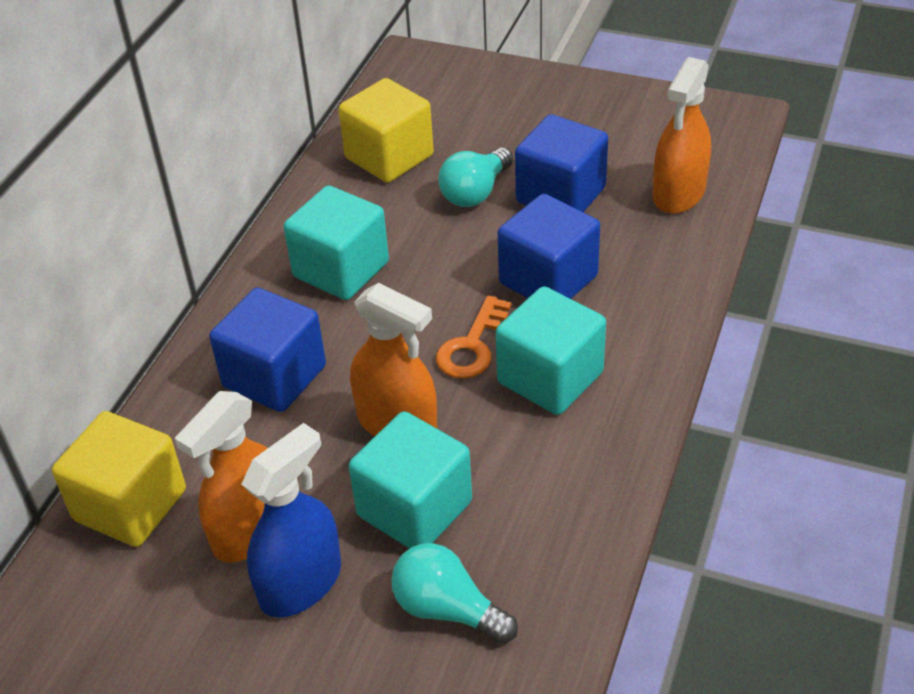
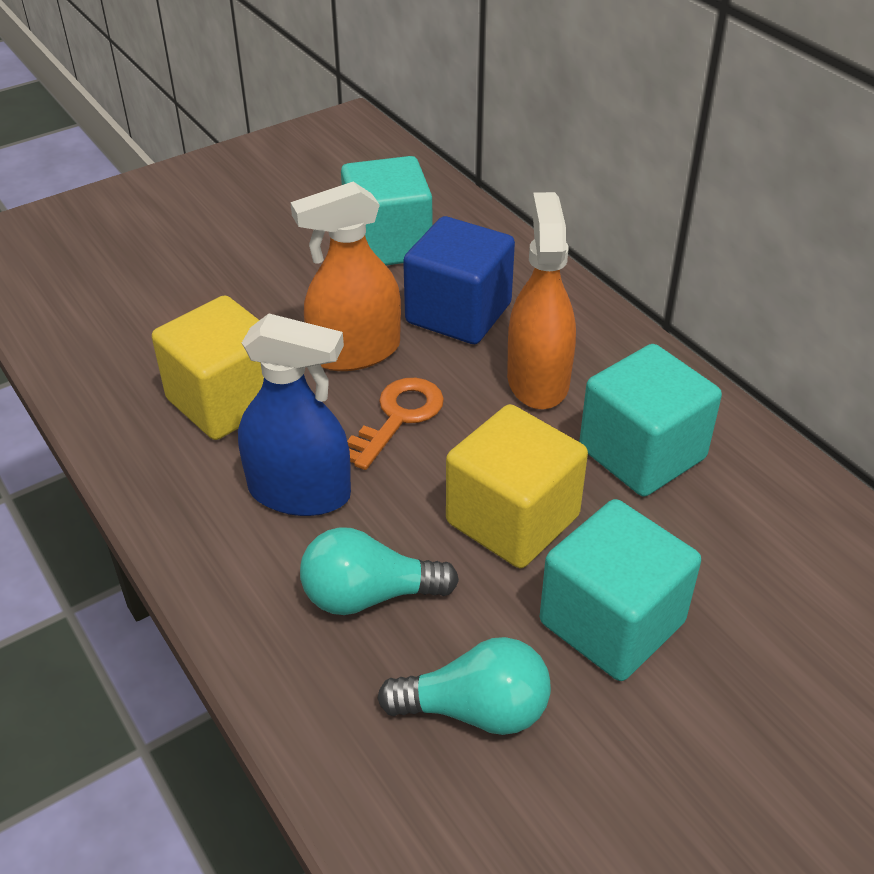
blue cube: 3 -> 1
orange spray bottle: 3 -> 2

